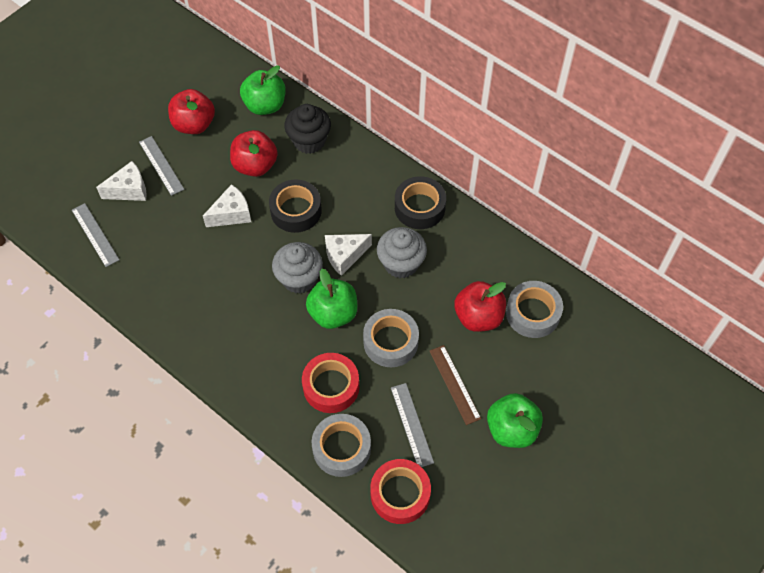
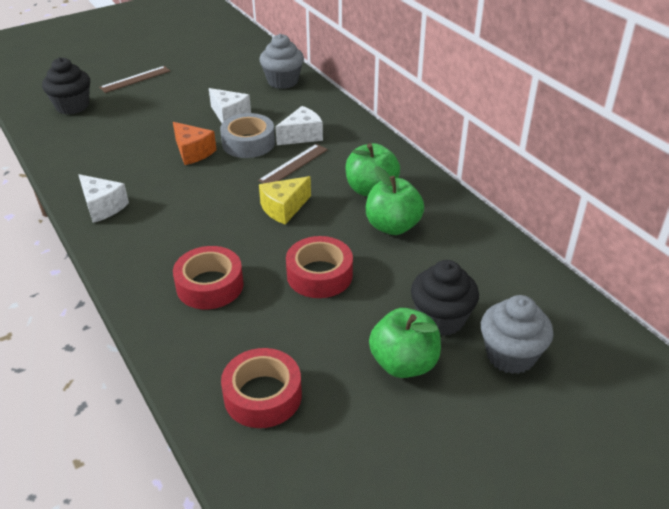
black cupcake: 1 -> 2
black tape: 2 -> 0
brown ruler: 1 -> 2
grey ruler: 3 -> 0
grey tape: 3 -> 1
orange cheese: 0 -> 1
red apple: 3 -> 0
red tape: 2 -> 3
yellow cheese: 0 -> 1

